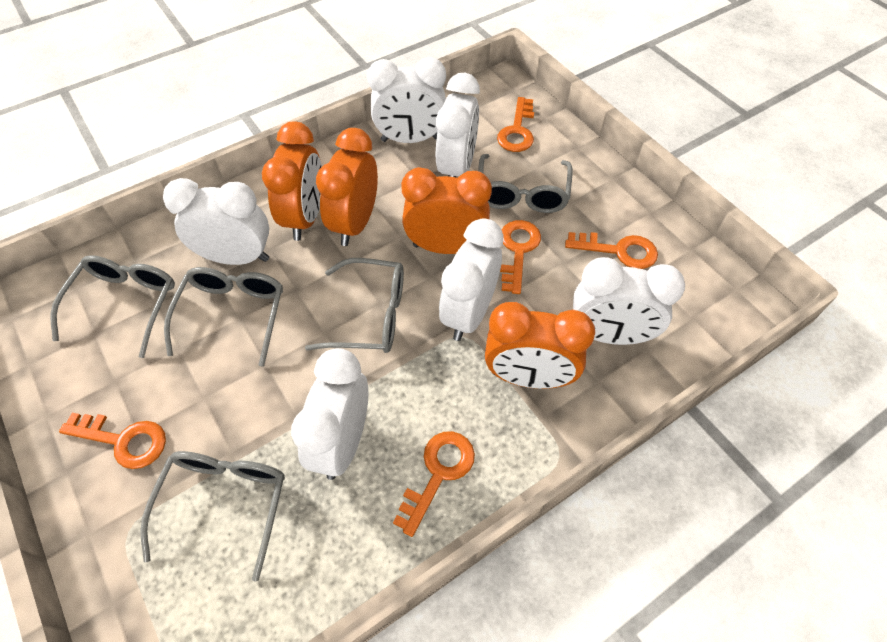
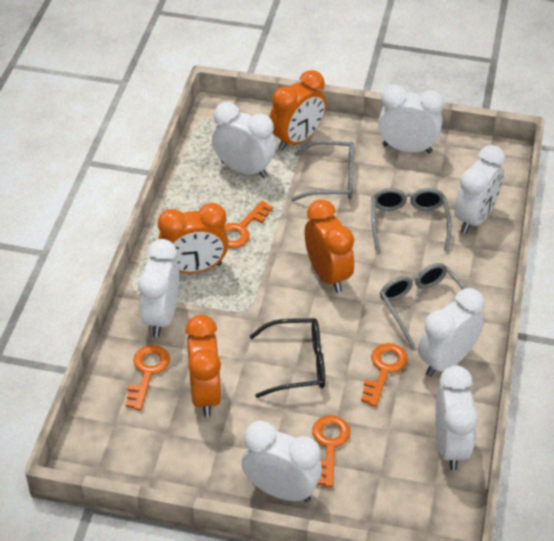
black glasses: 0 -> 1
grey glasses: 5 -> 3
orange key: 5 -> 4
white clock: 6 -> 7

